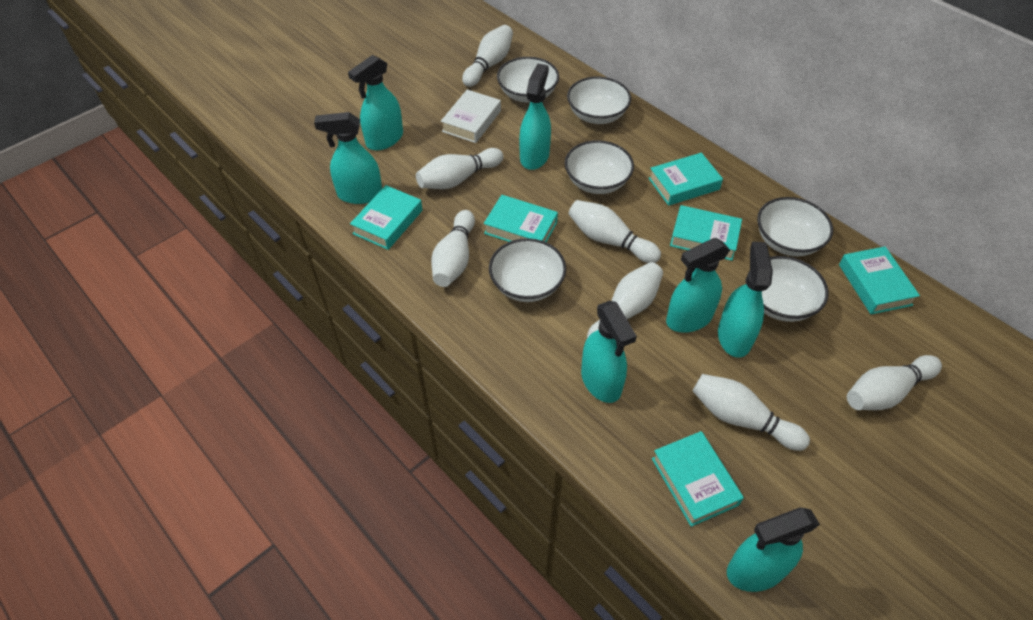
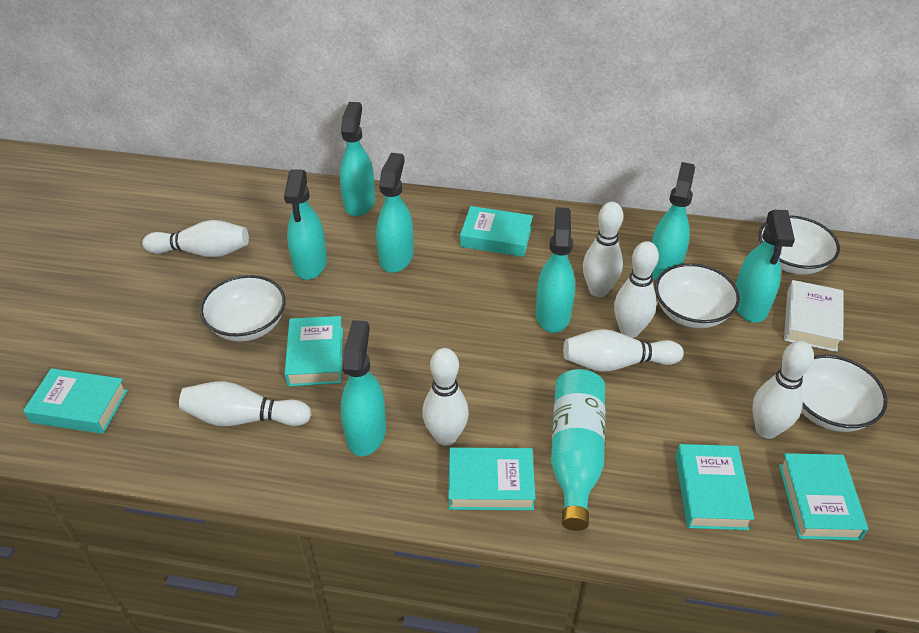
turquoise bottle: 0 -> 1
white bowl: 6 -> 4

